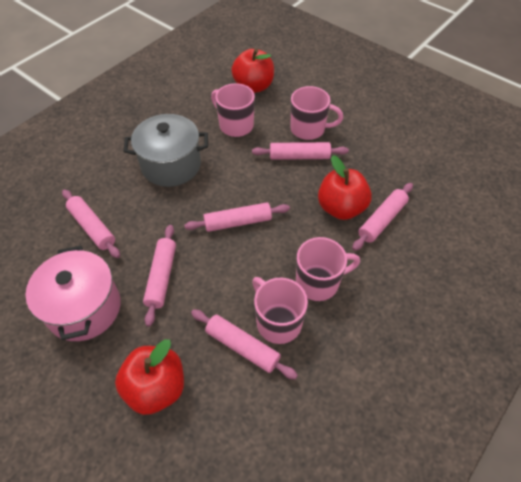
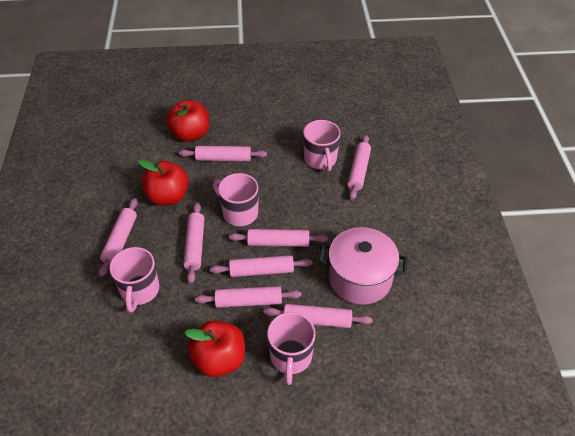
grey pot: 1 -> 0
pink rolling pin: 6 -> 8

